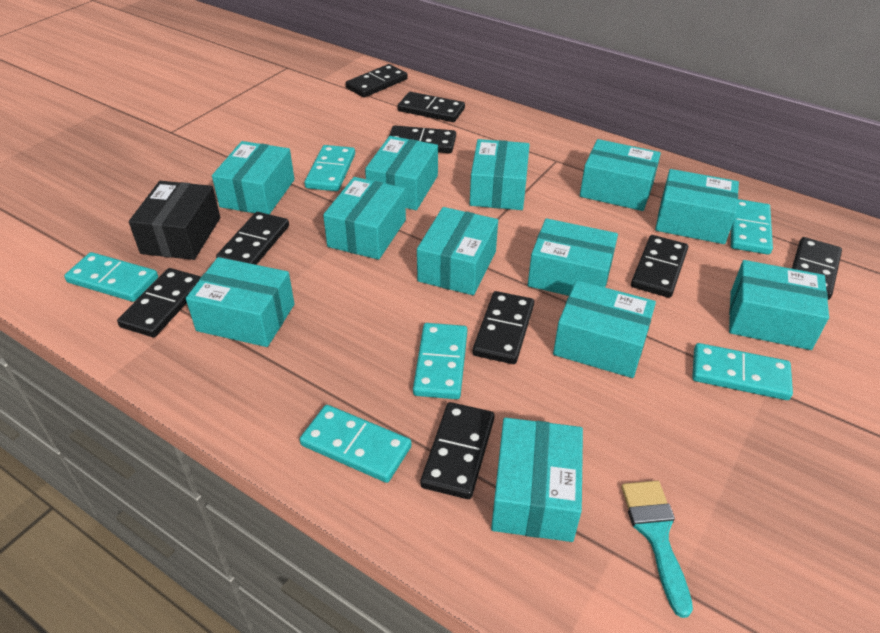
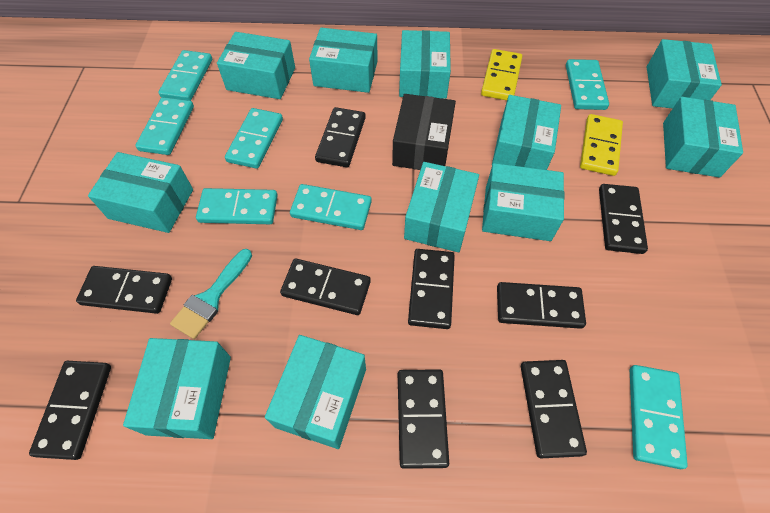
turquoise box: 12 -> 11
turquoise domino: 6 -> 7
yellow domino: 0 -> 2

